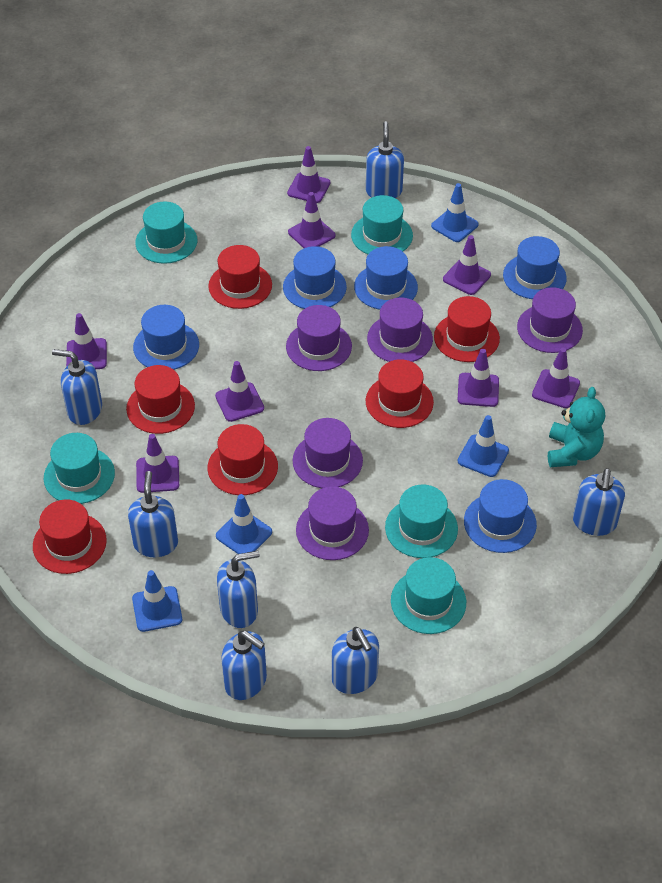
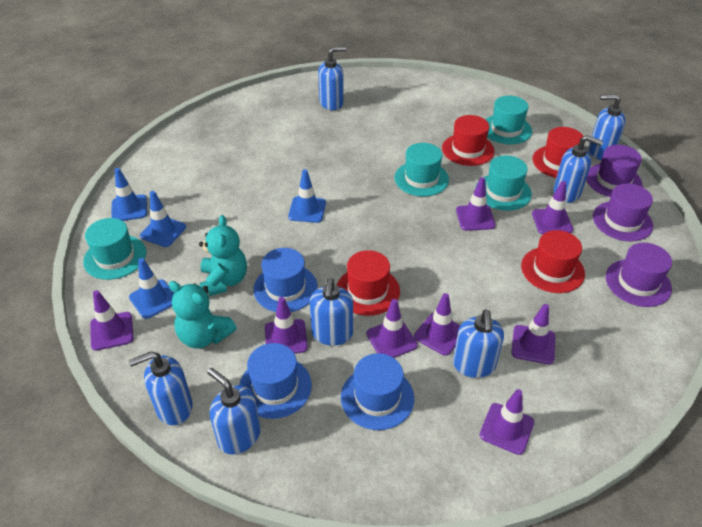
blue hat: 5 -> 3
purple hat: 5 -> 3
red hat: 6 -> 4
turquoise hat: 5 -> 4
turquoise teddy bear: 1 -> 2

